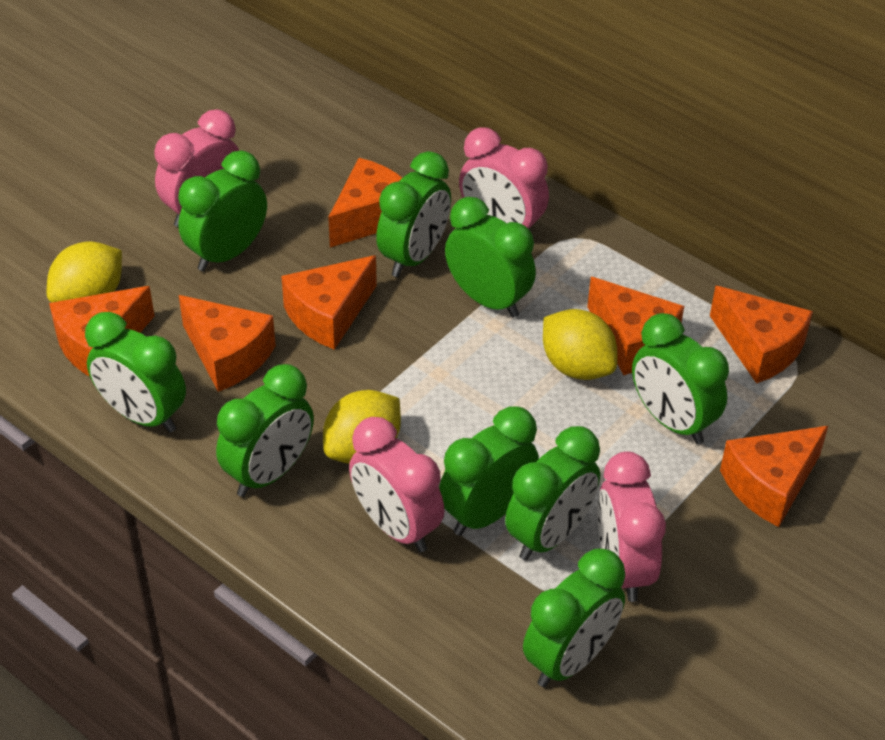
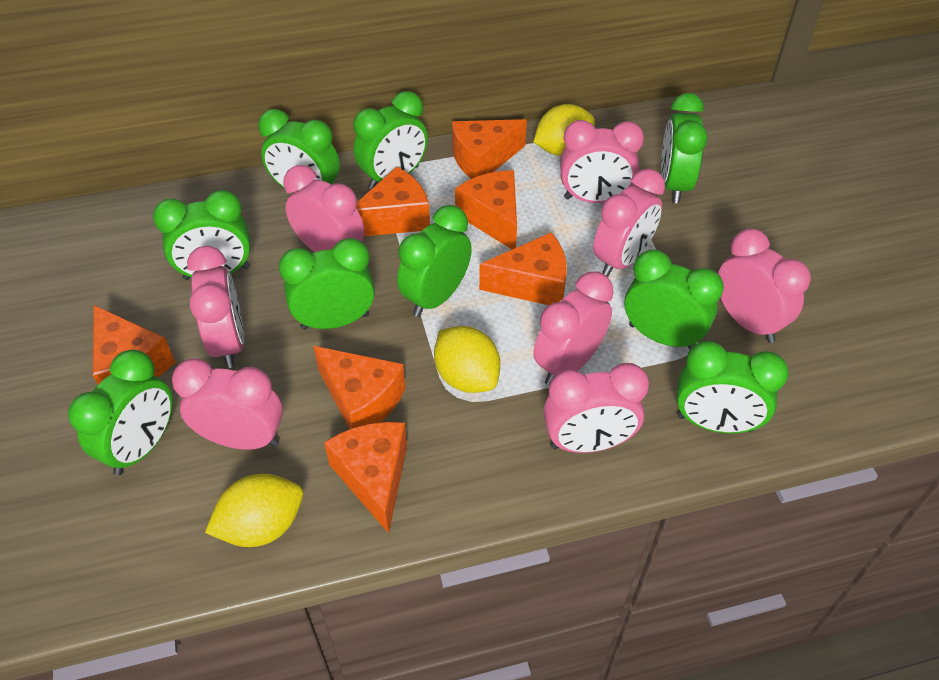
pink clock: 4 -> 8

